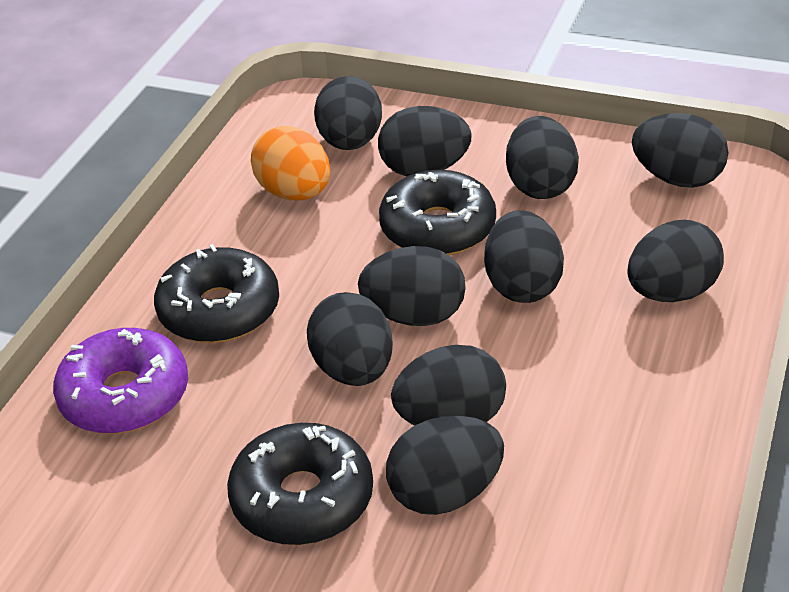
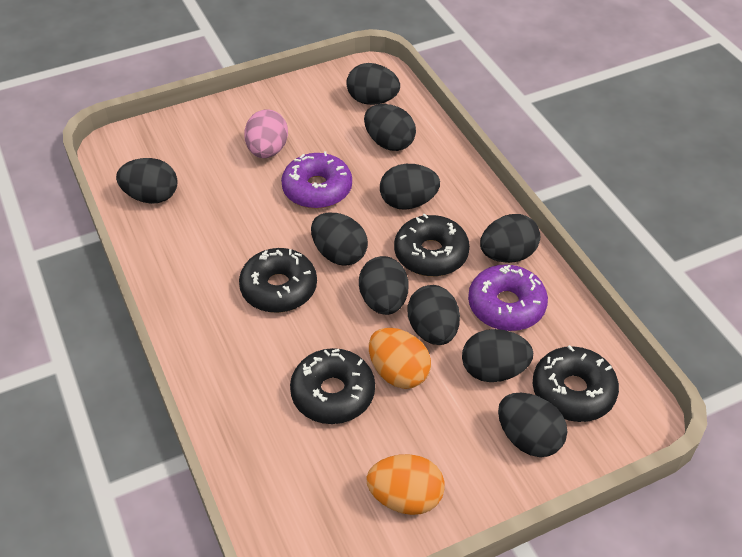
black donut: 3 -> 4
orange egg: 1 -> 2
pink egg: 0 -> 1
purple donut: 1 -> 2

